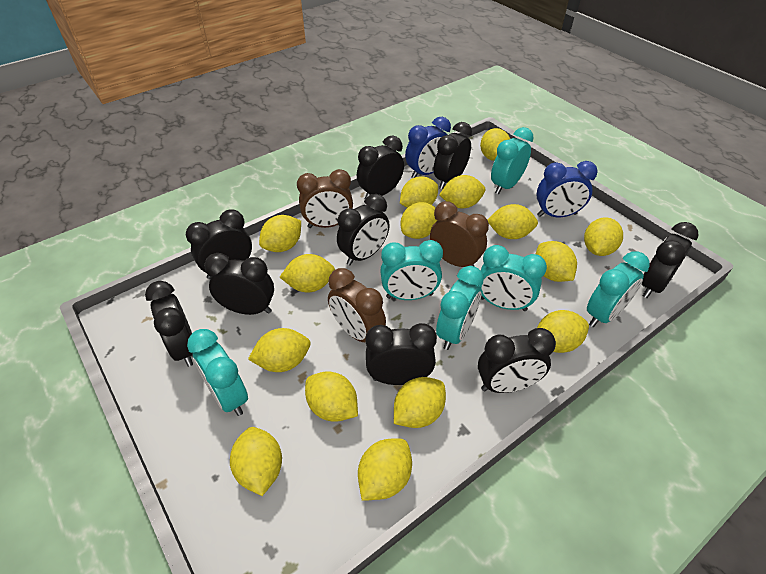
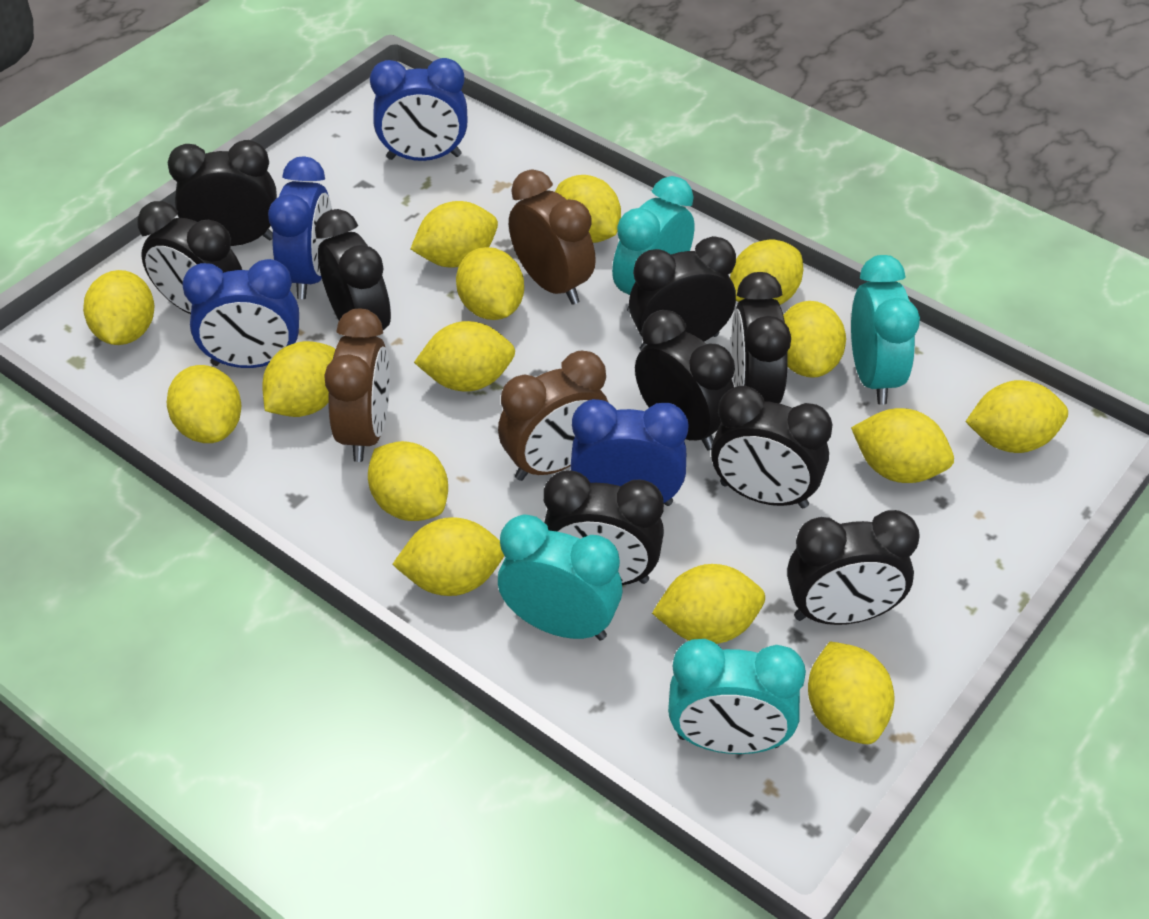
blue clock: 2 -> 4
turquoise clock: 6 -> 4

